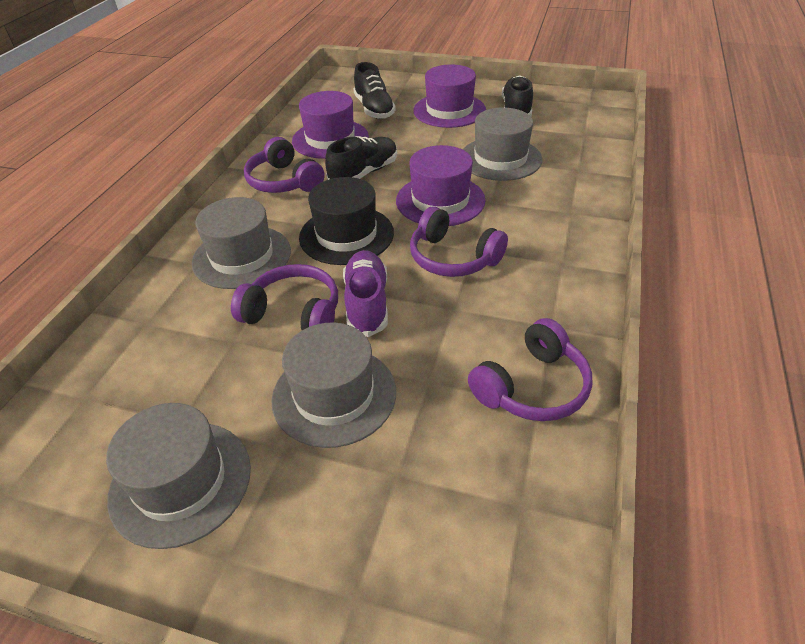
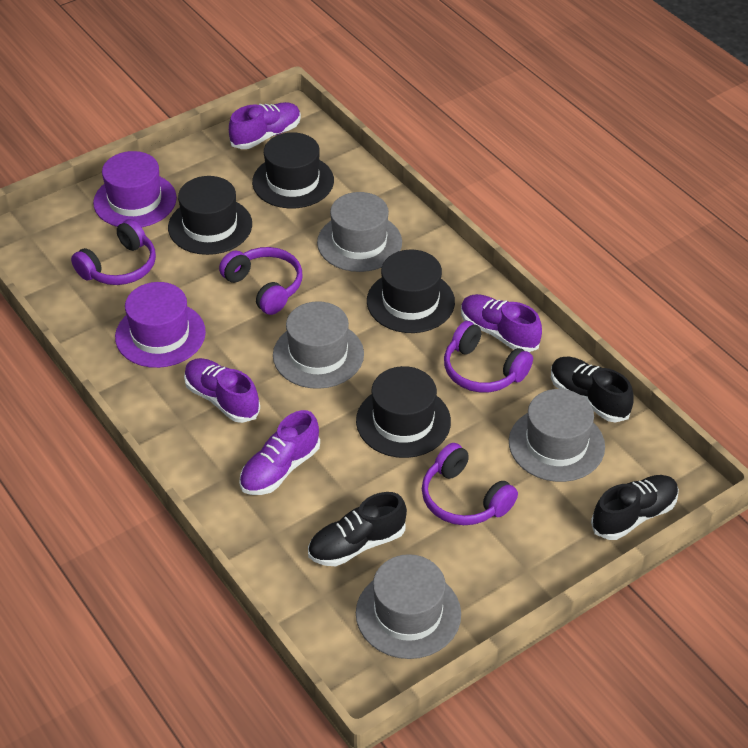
black hat: 1 -> 4
purple hat: 3 -> 2
purple shoe: 1 -> 4

